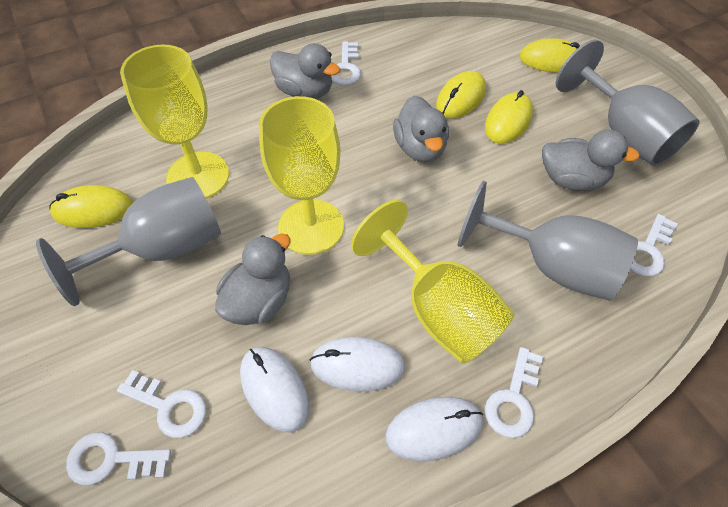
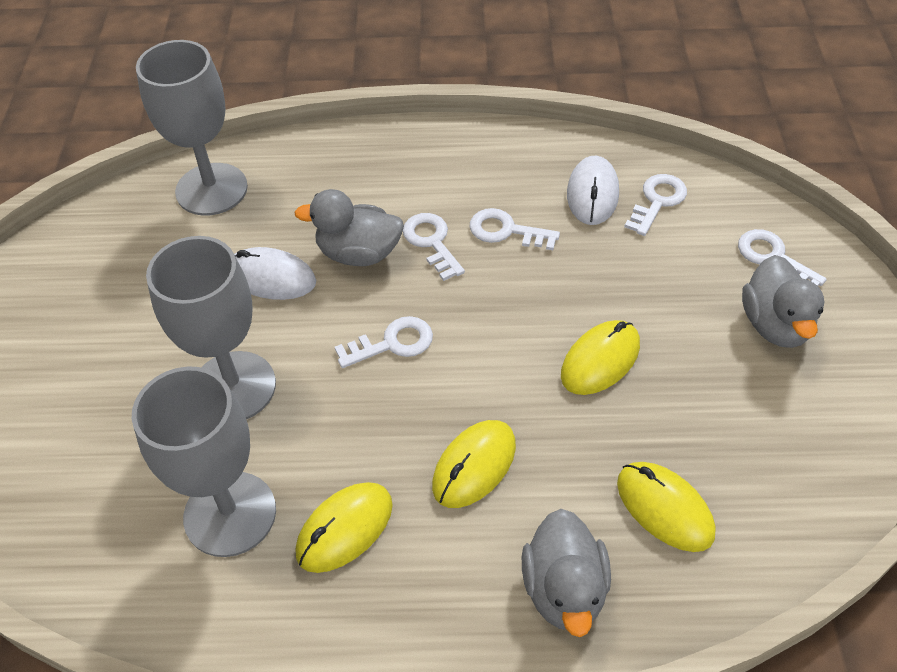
grey duck: 4 -> 3
white mouse: 3 -> 2
yellow goblet: 3 -> 0

